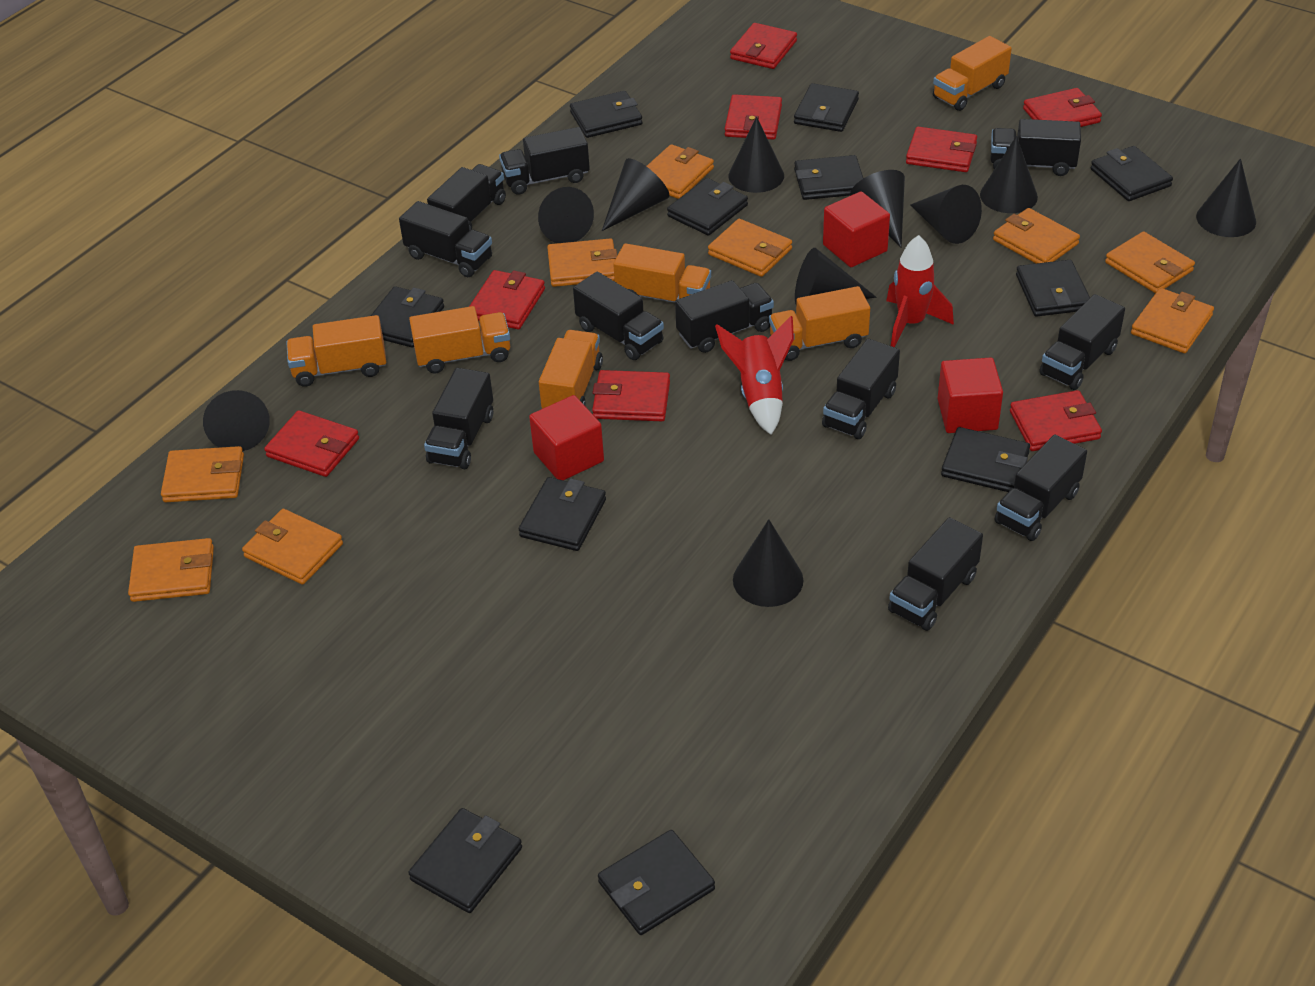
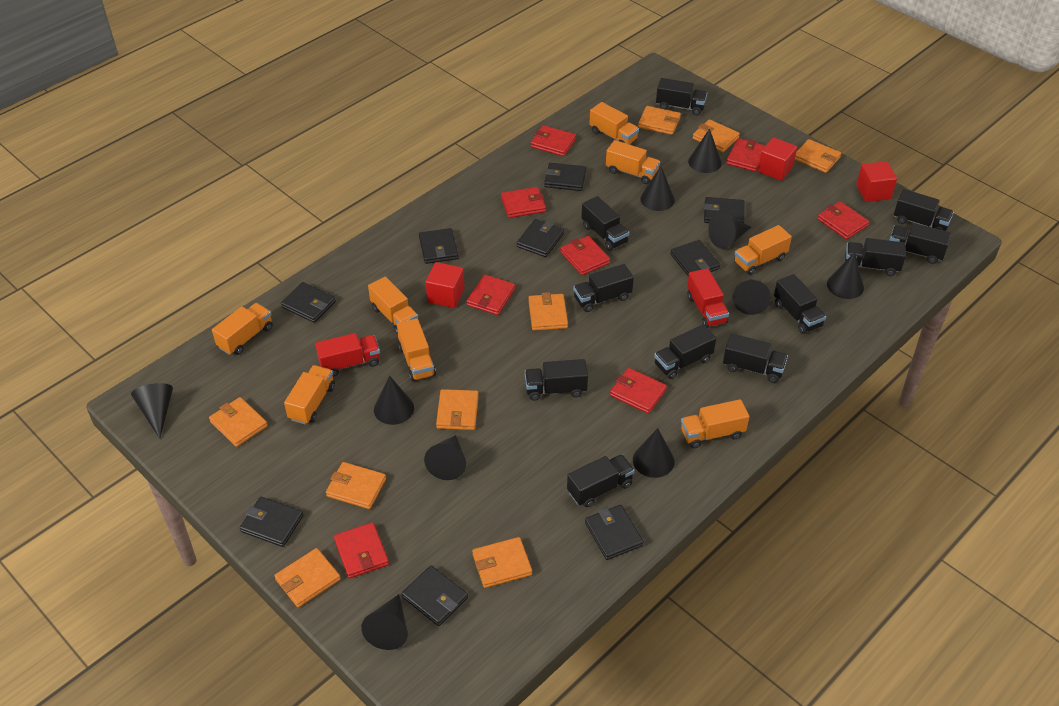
black wallet: 11 -> 9
orange truck: 6 -> 8
red rocket: 2 -> 0
red truck: 0 -> 2

